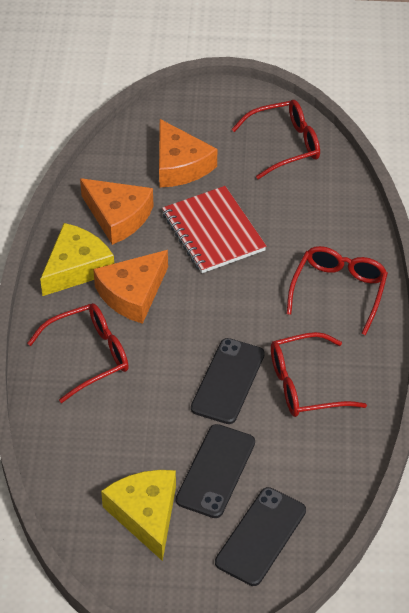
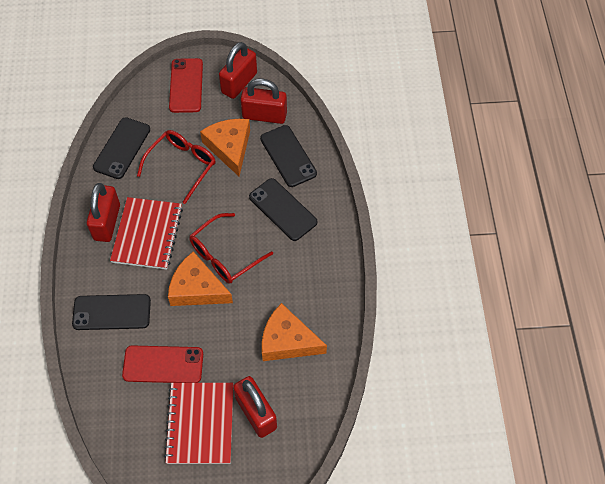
black phone: 3 -> 4
red glasses: 4 -> 2
red notebook: 1 -> 2
red padlock: 0 -> 4
red phone: 0 -> 2
yellow cheese: 2 -> 0

